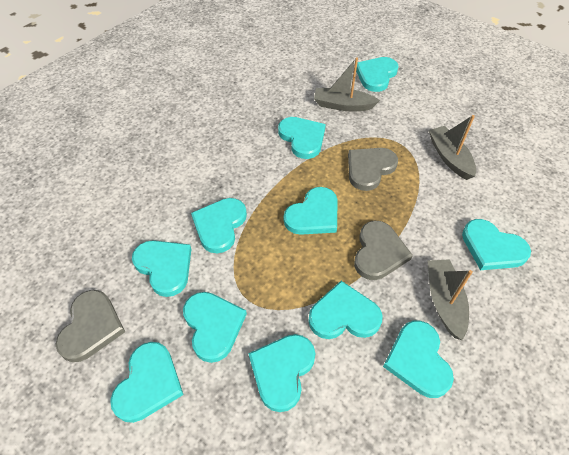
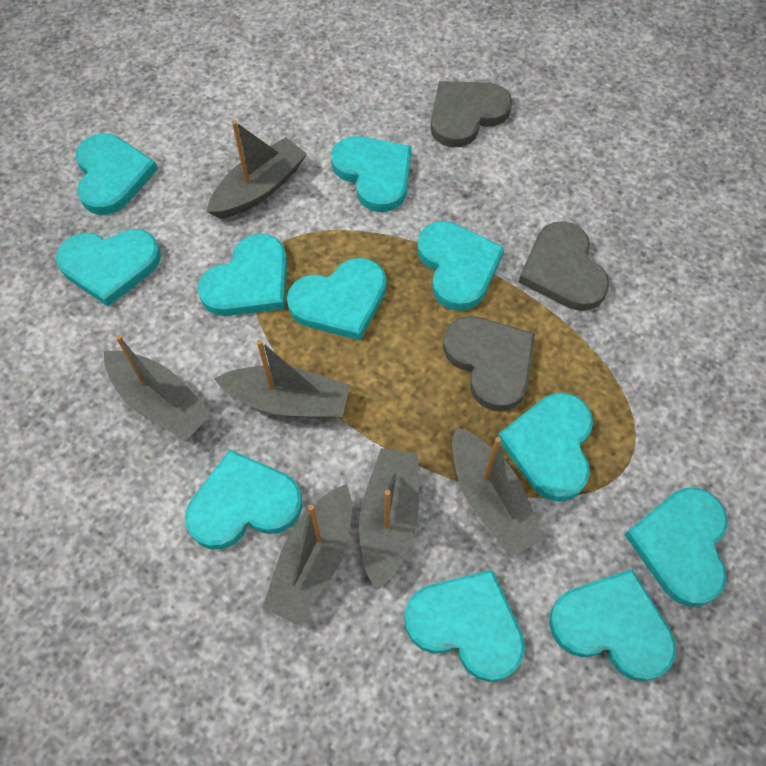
grey boat: 3 -> 6

